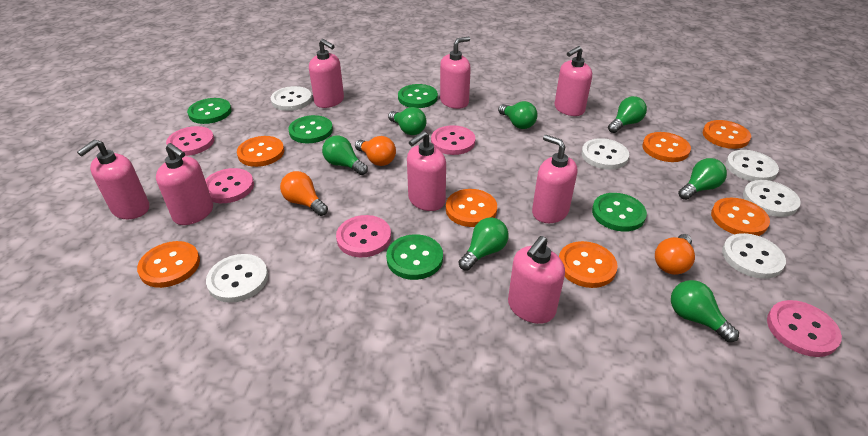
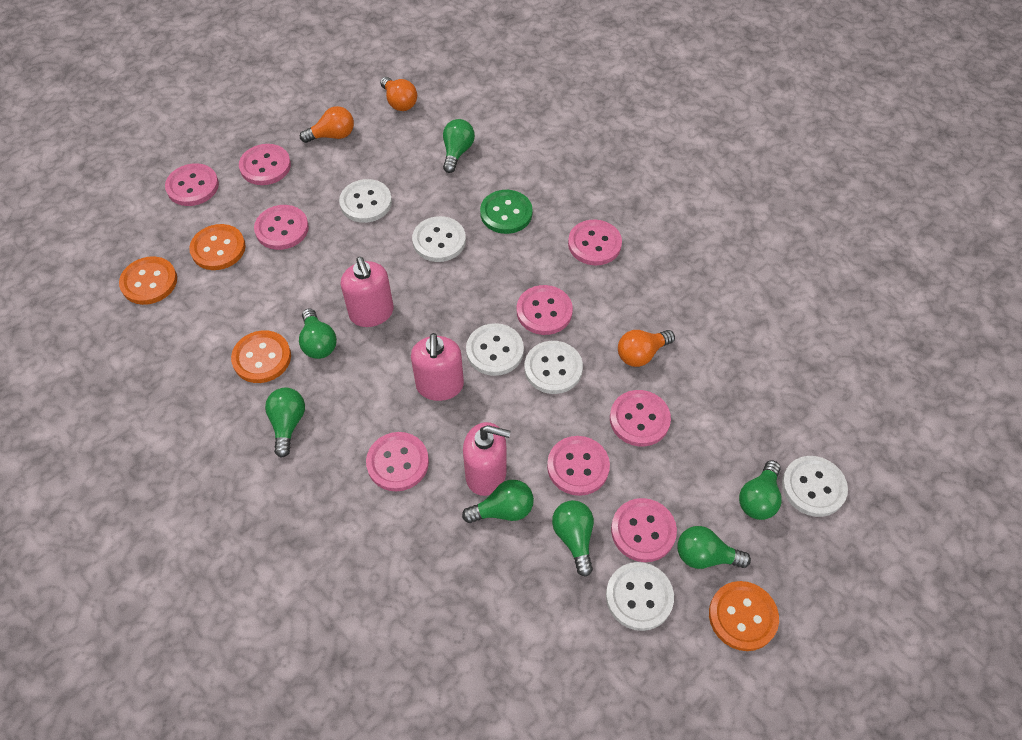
green button: 5 -> 1
orange button: 7 -> 4
pink button: 5 -> 9
pink soap dispenser: 8 -> 3

